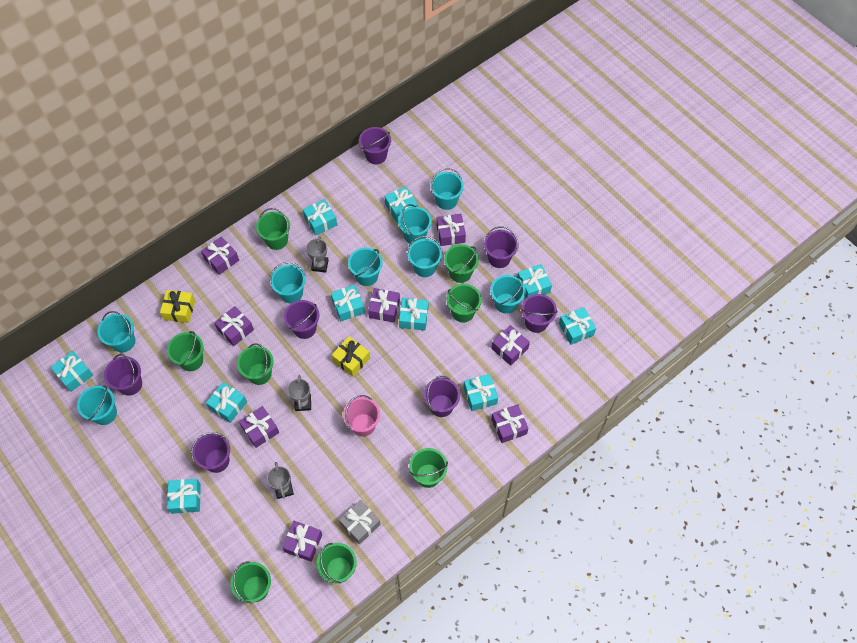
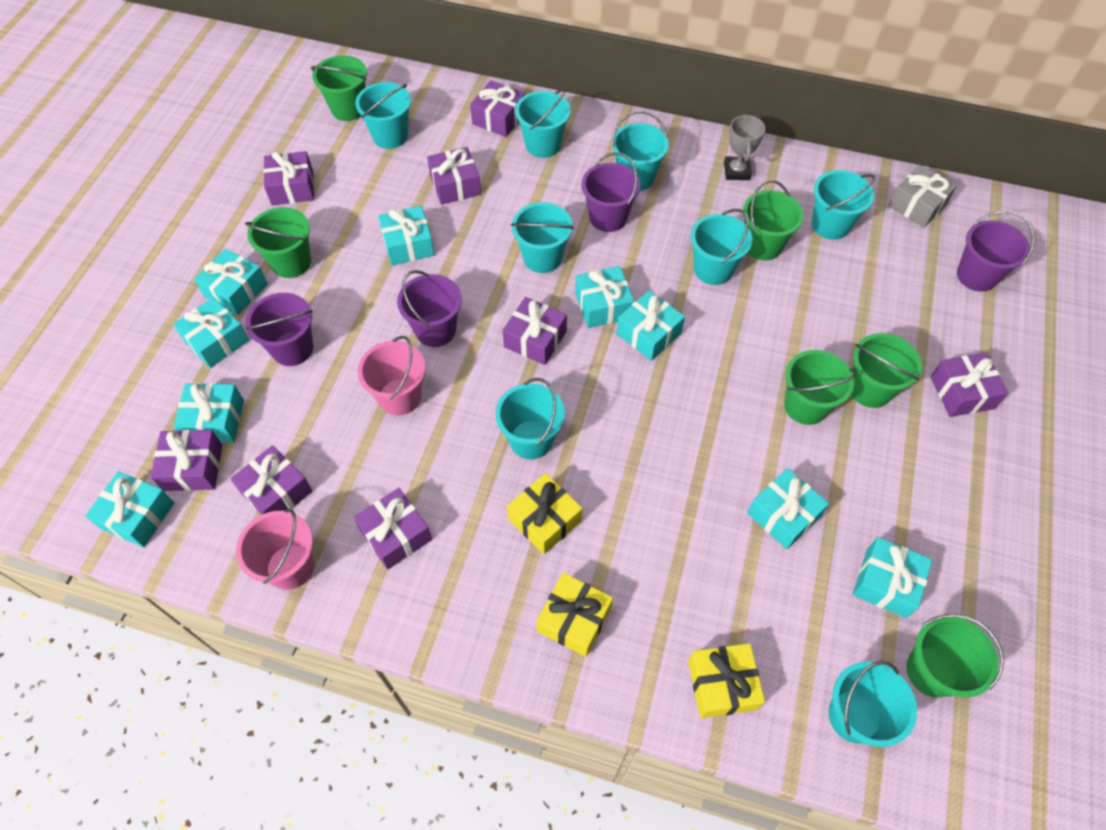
green bucket: 8 -> 6
grey trophy: 3 -> 1
pink bucket: 1 -> 2
purple bucket: 7 -> 4
turquoise gift: 10 -> 9
yellow gift: 2 -> 3

